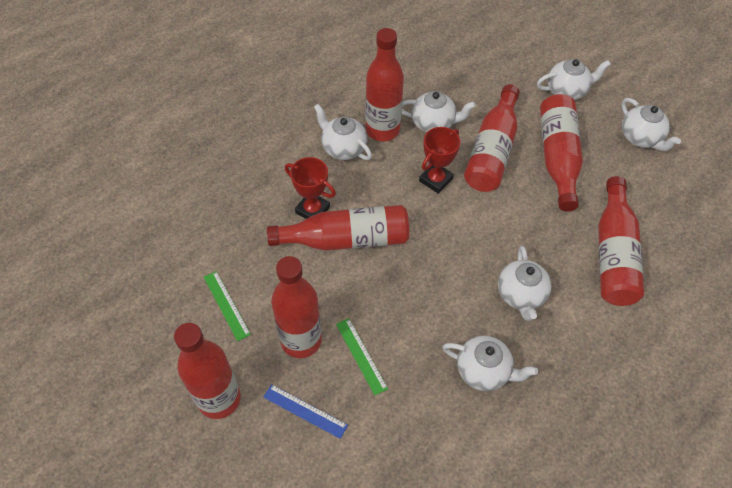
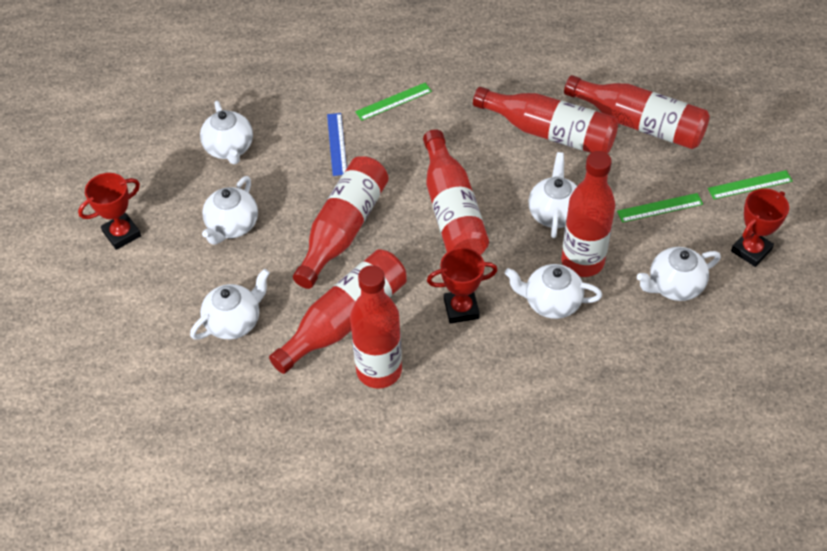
green ruler: 2 -> 3
red trophy: 2 -> 3

